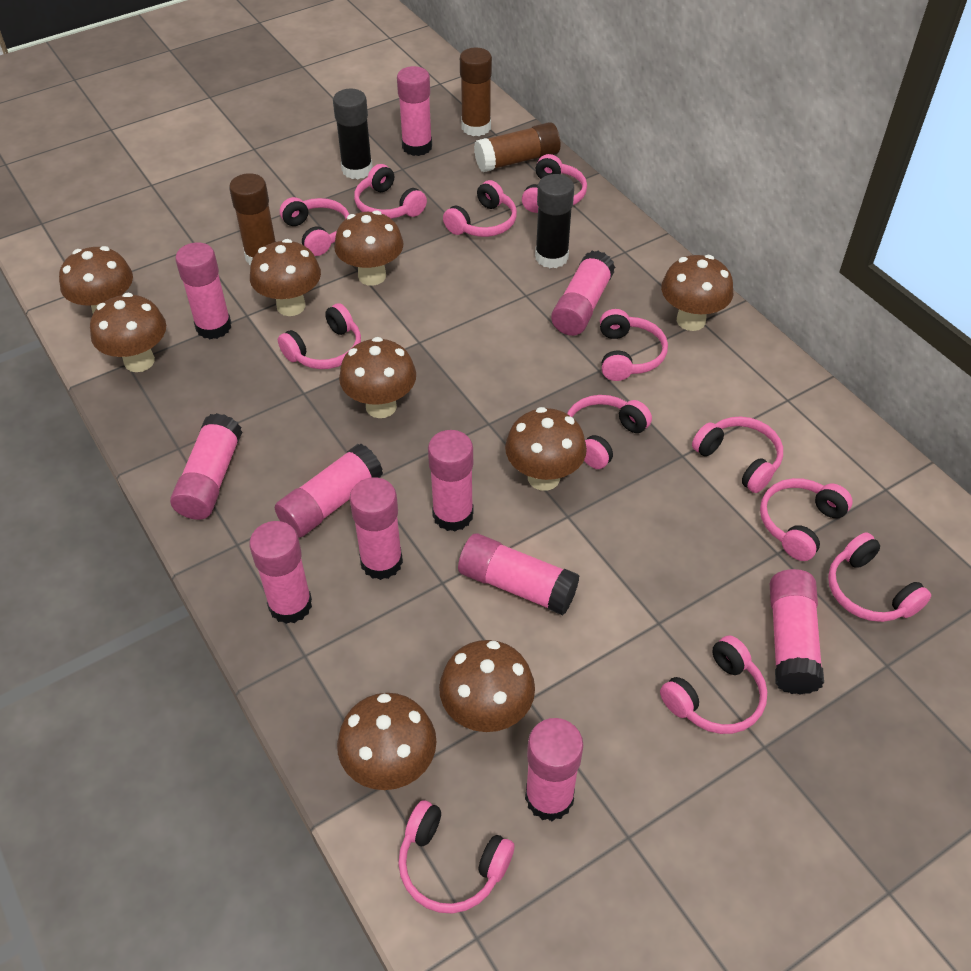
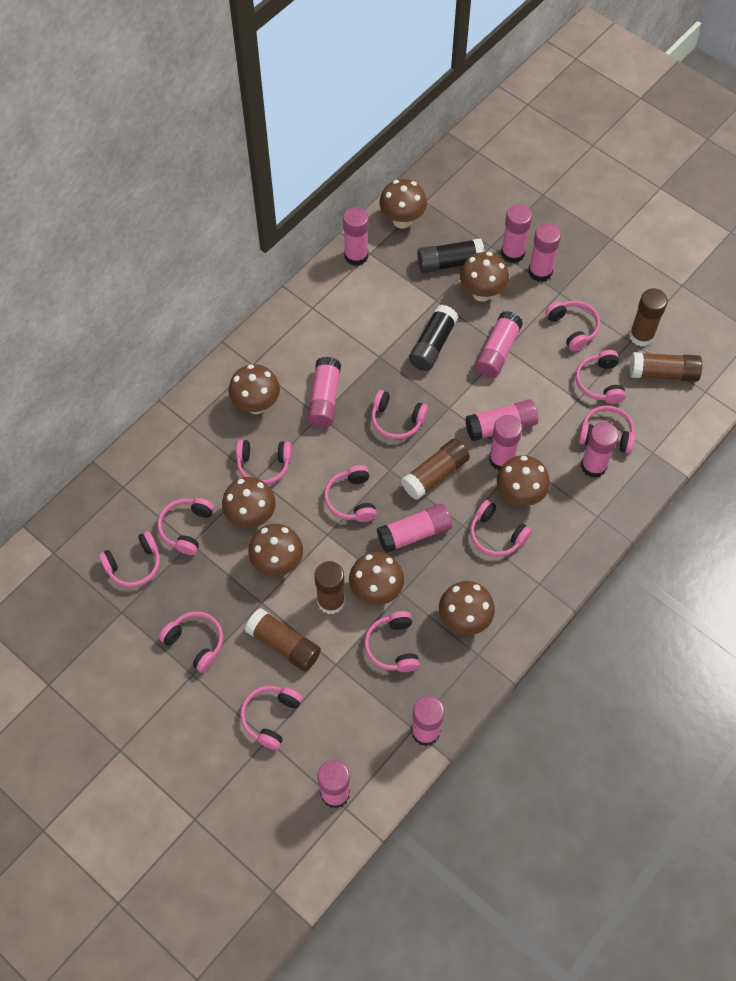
brown glue stick: 3 -> 5
brown mushroom: 9 -> 8

